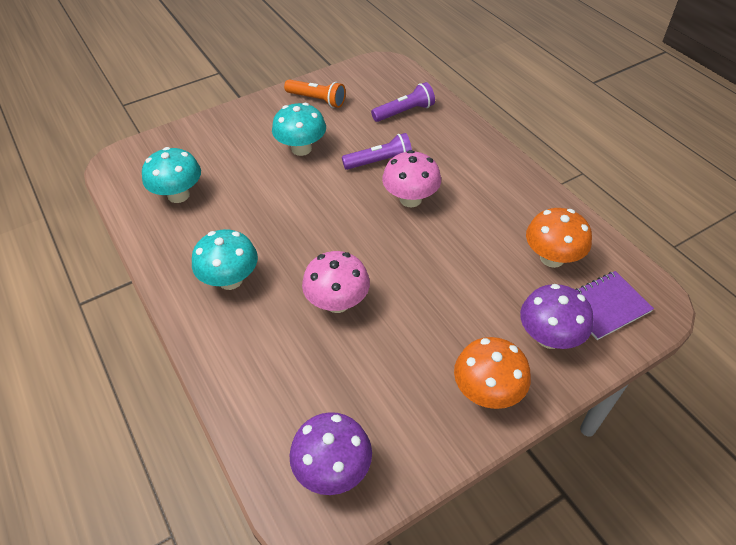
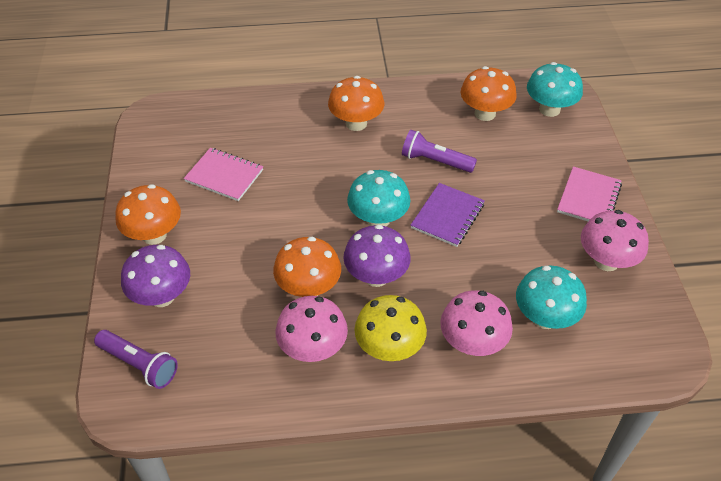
orange flashlight: 1 -> 0
orange mushroom: 2 -> 4
pink mushroom: 2 -> 3
pink notebook: 0 -> 2
yellow mushroom: 0 -> 1

